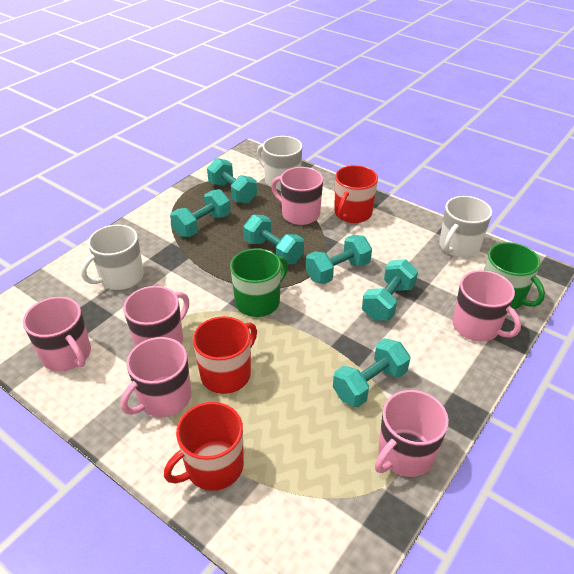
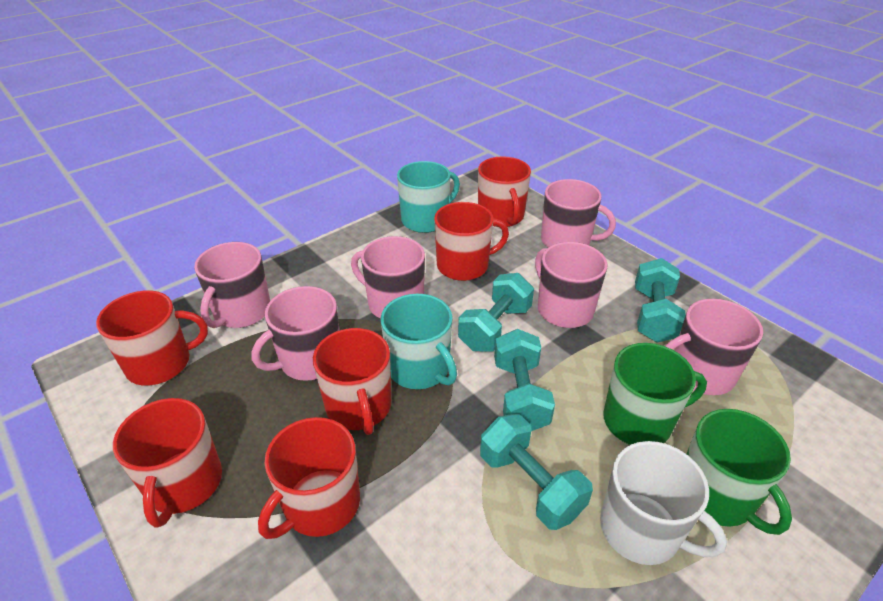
red mug: 3 -> 6
turquoise dumbbell: 6 -> 4
turquoise mug: 0 -> 2
white mug: 3 -> 1

